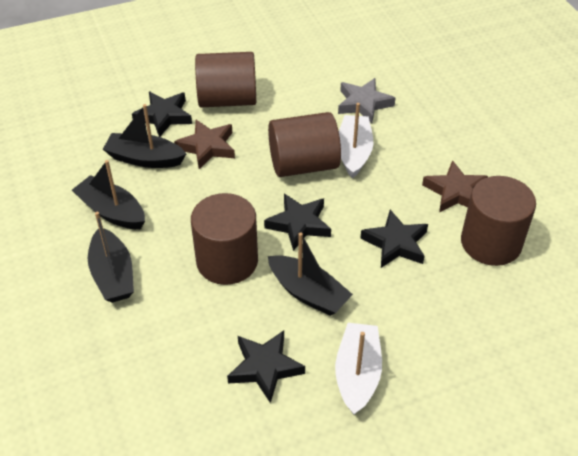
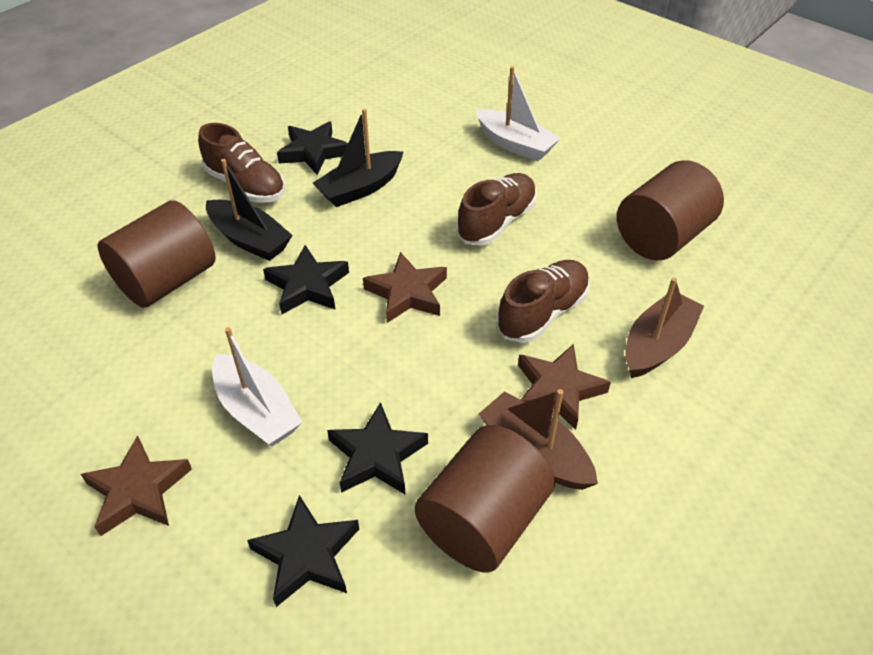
black boat: 4 -> 2
brown boat: 0 -> 2
brown cylinder: 4 -> 3
brown shoe: 0 -> 3
brown star: 2 -> 3
grey star: 1 -> 0

